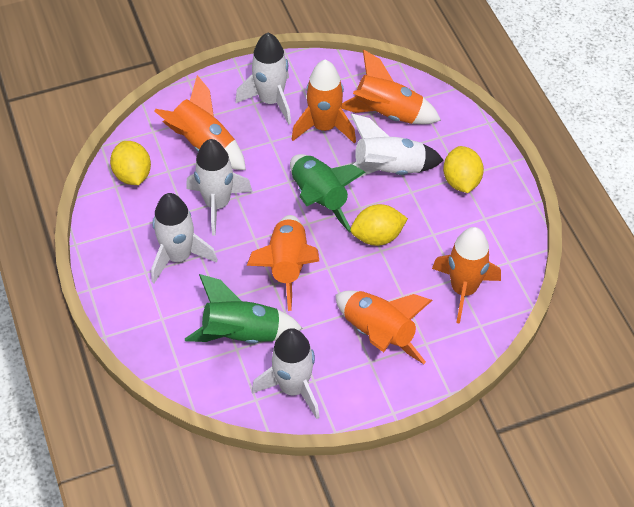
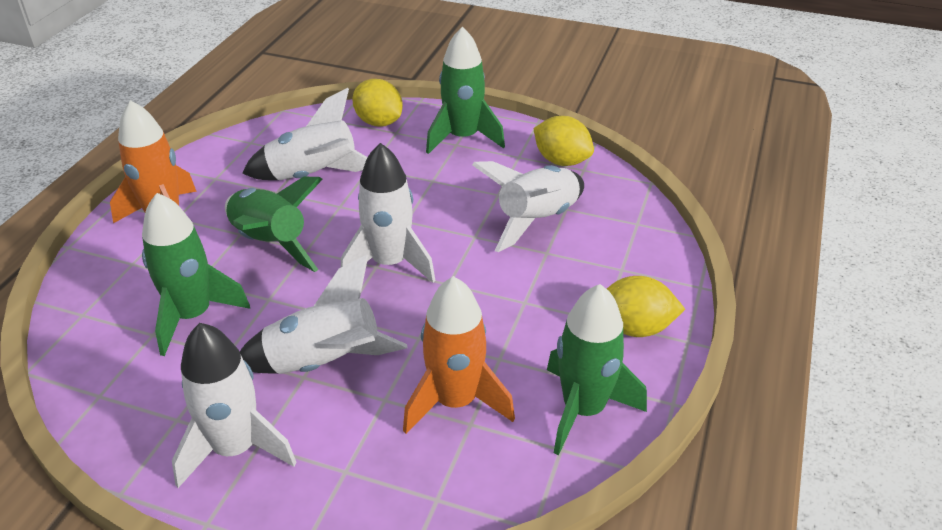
green rocket: 2 -> 4
orange rocket: 6 -> 2

